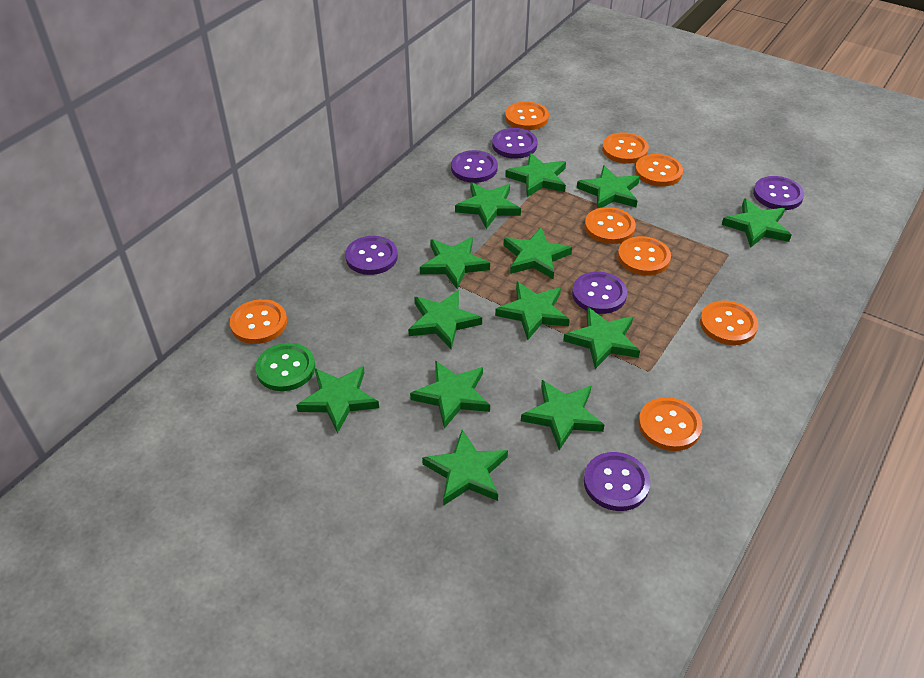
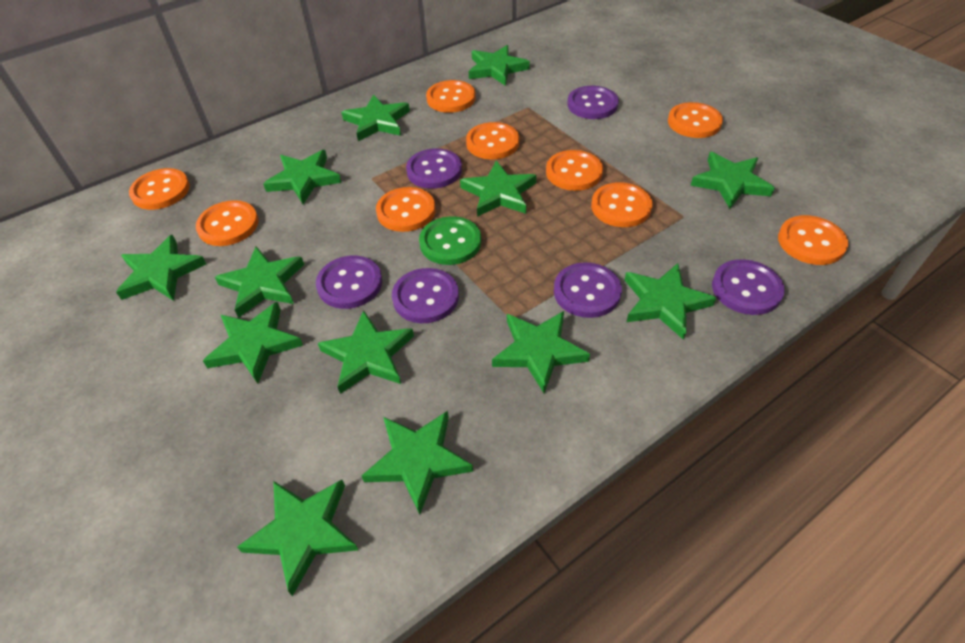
orange button: 8 -> 9

